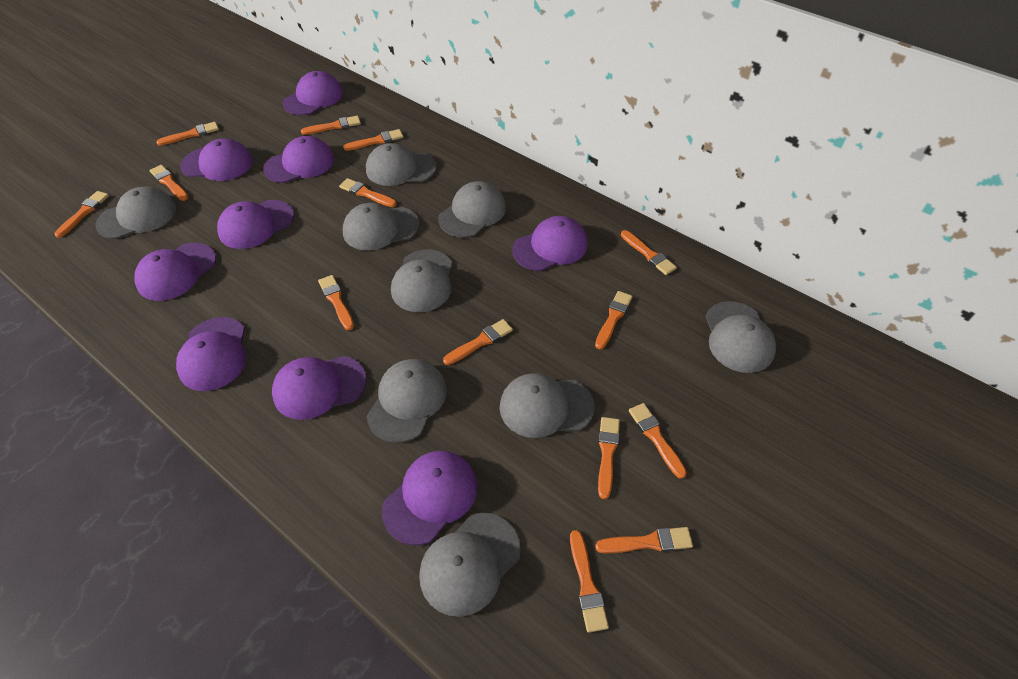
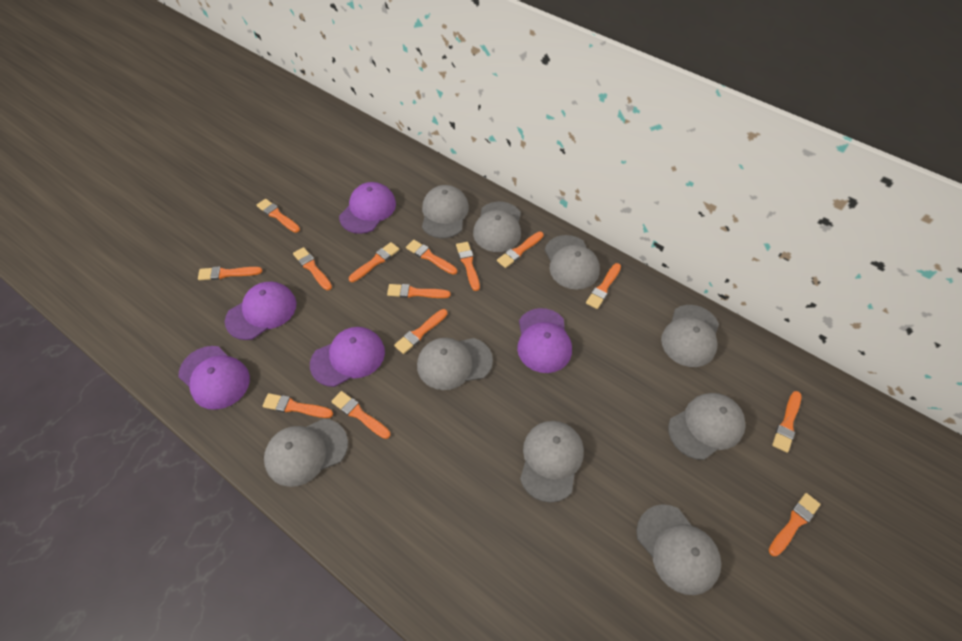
purple cap: 9 -> 5

